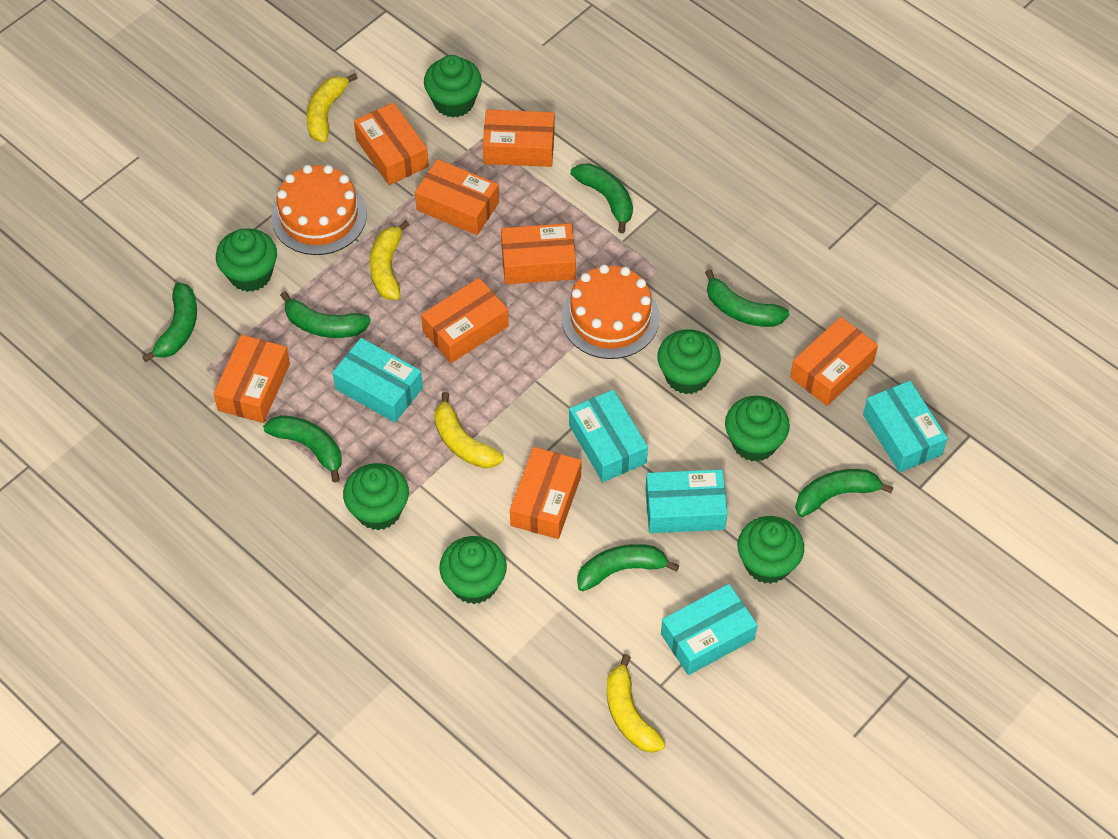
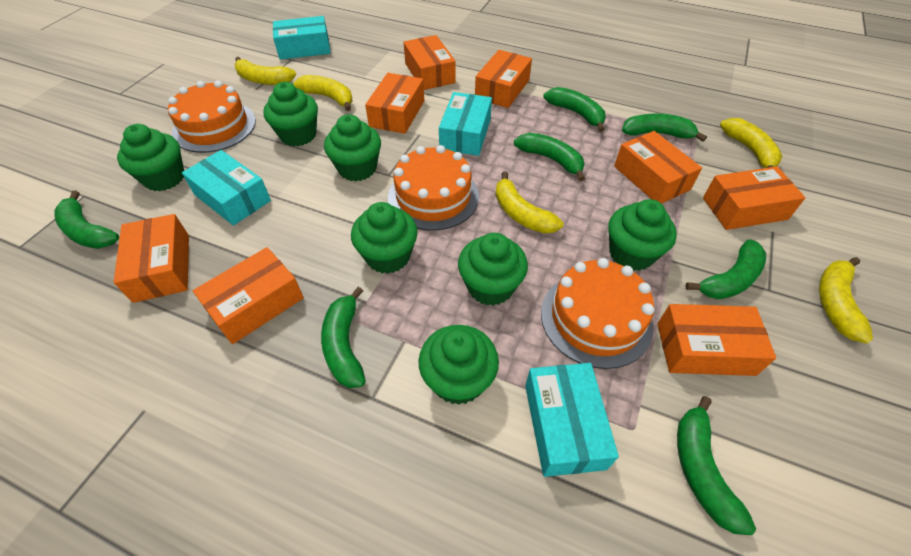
orange cake: 2 -> 3
turquoise box: 5 -> 4
yellow banana: 4 -> 5

